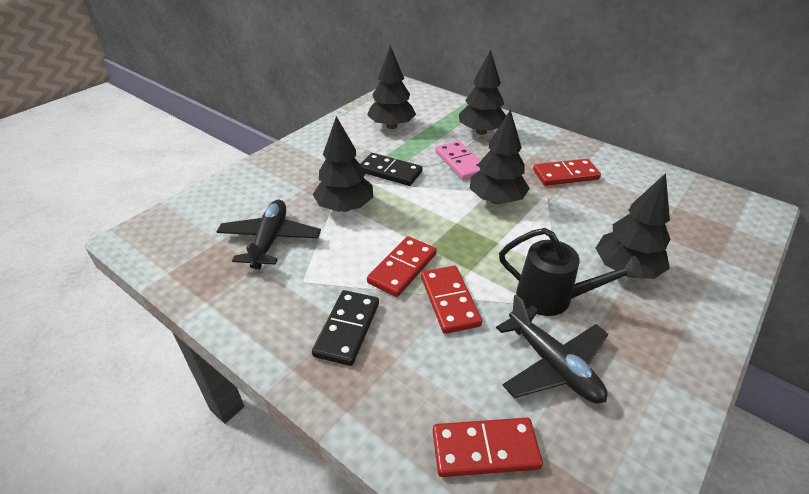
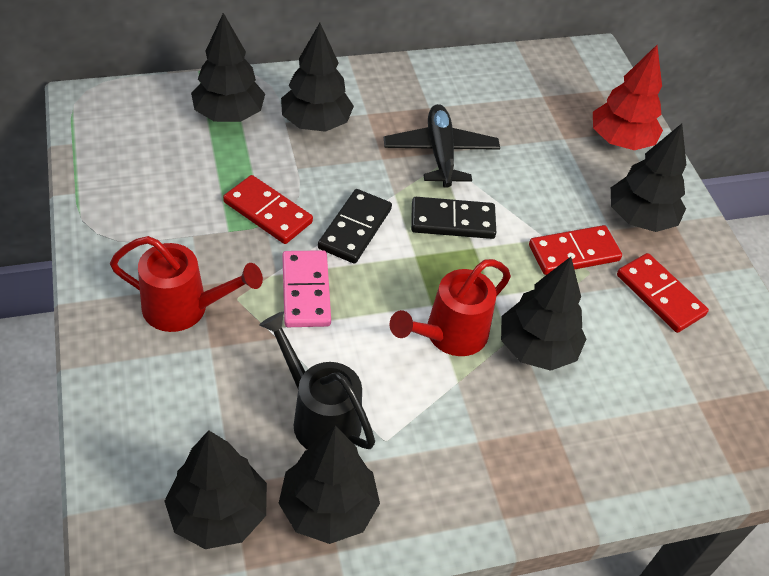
black plane: 2 -> 1
black tree: 5 -> 6
red domino: 4 -> 3
red tree: 0 -> 1
red watering can: 0 -> 2

